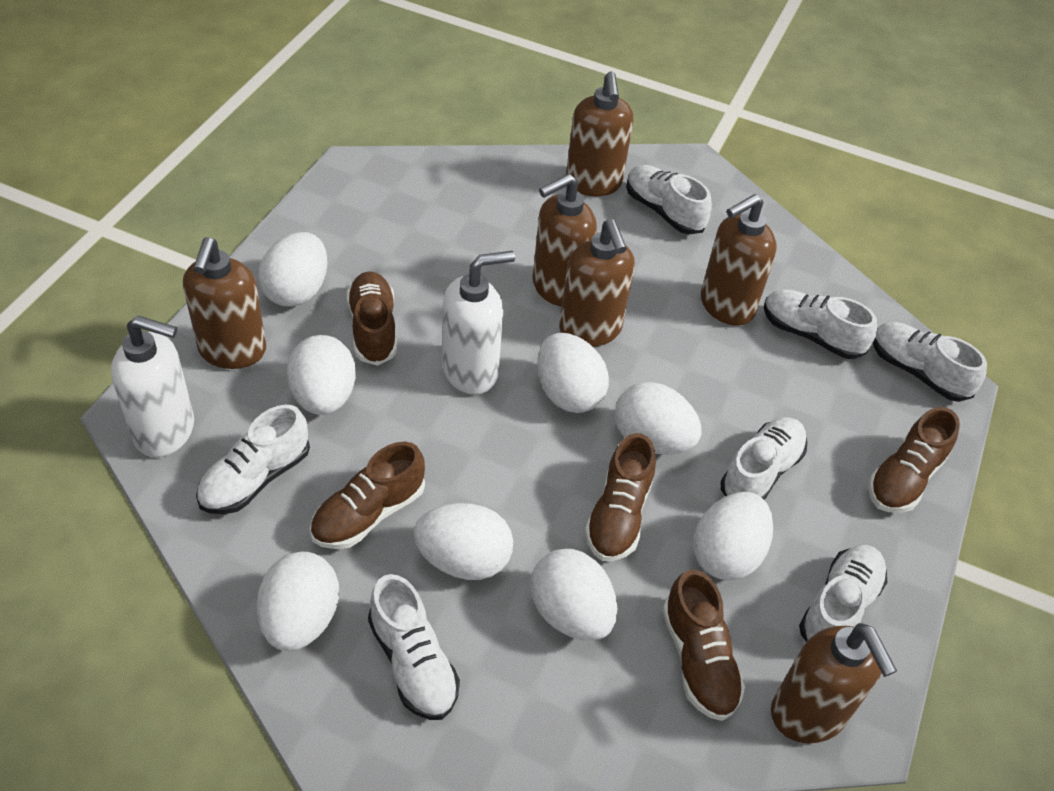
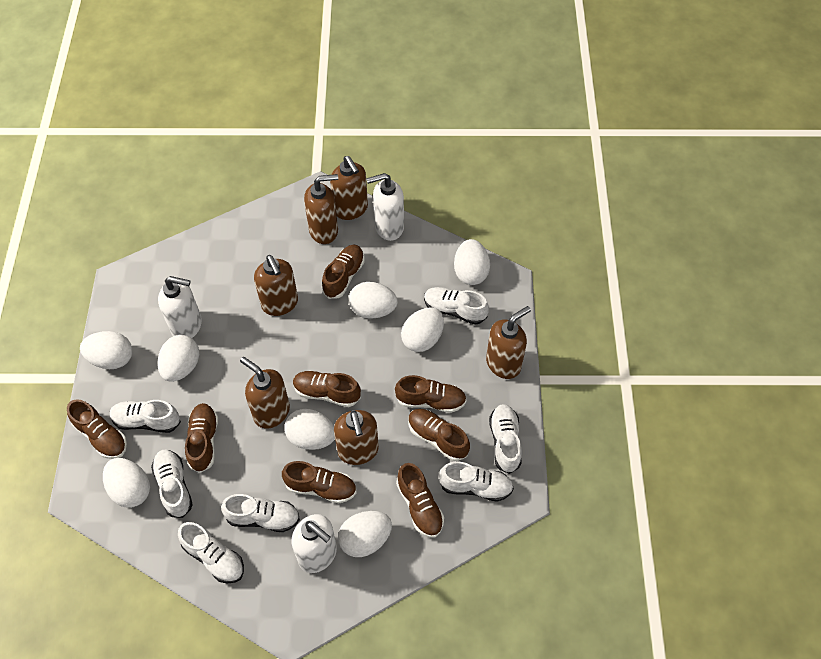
brown shoe: 5 -> 8
white soap dispenser: 2 -> 3

